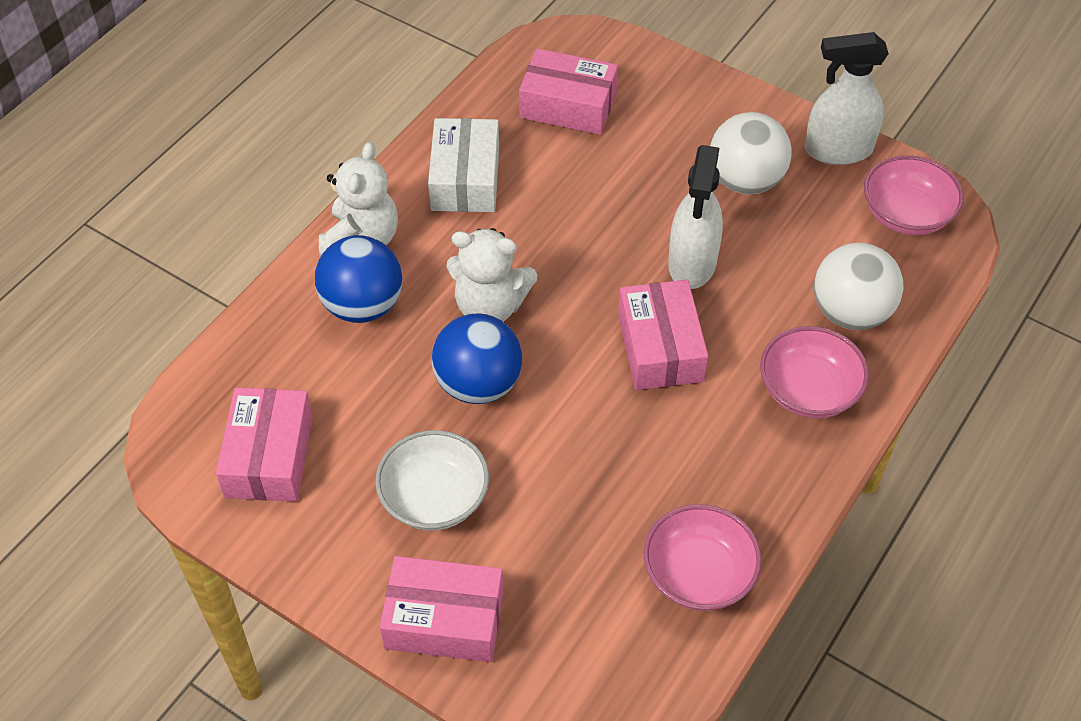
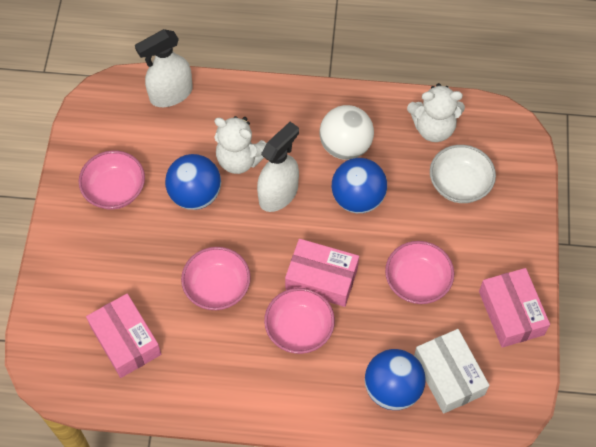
blue ball: 2 -> 3
pink bowl: 3 -> 4
pink box: 4 -> 3
white ball: 2 -> 1

